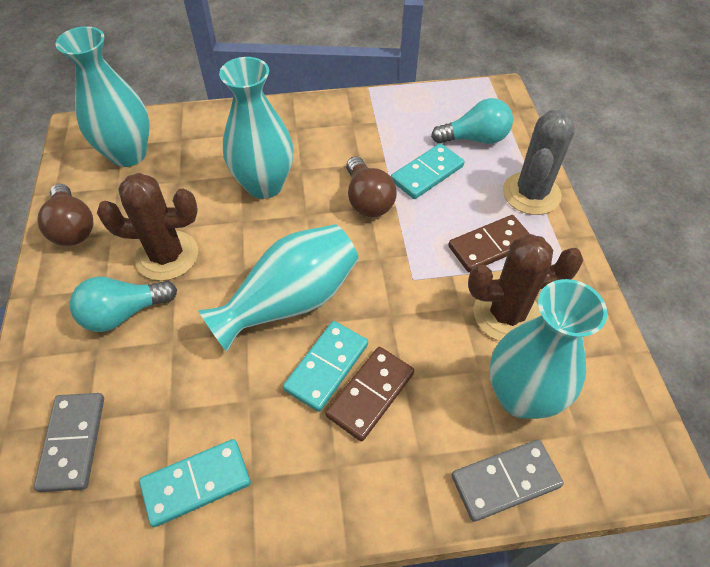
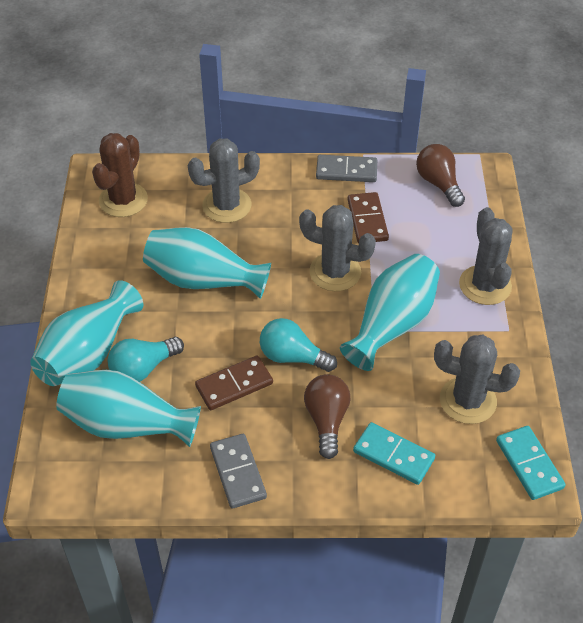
brown cactus: 2 -> 1
grey cactus: 1 -> 4
turquoise domino: 3 -> 2

